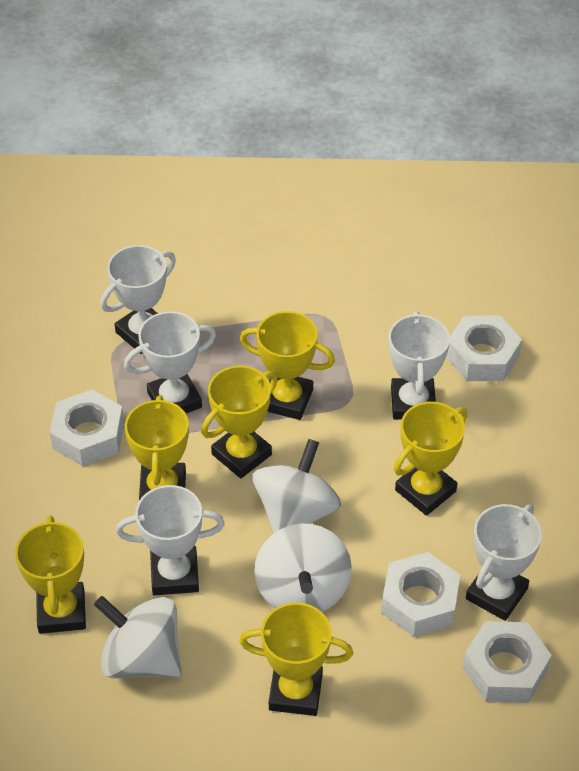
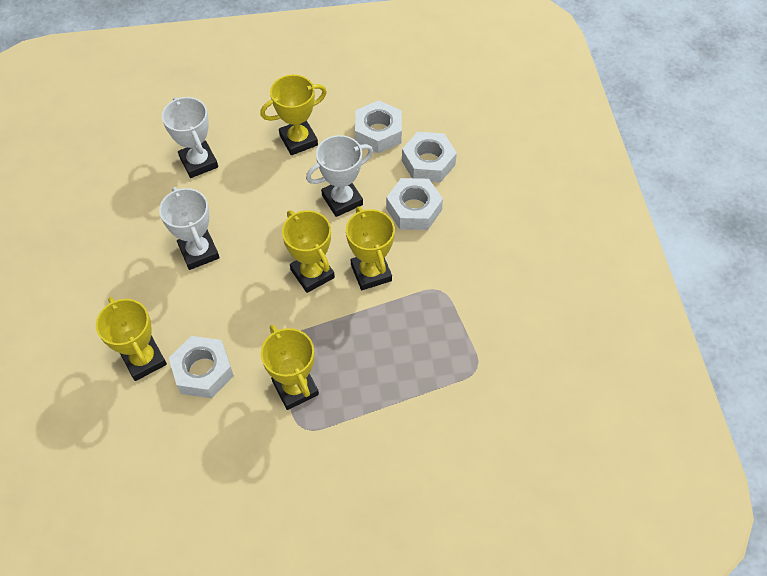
white spinning top: 3 -> 0
white trophy: 5 -> 3
yellow trophy: 6 -> 5

